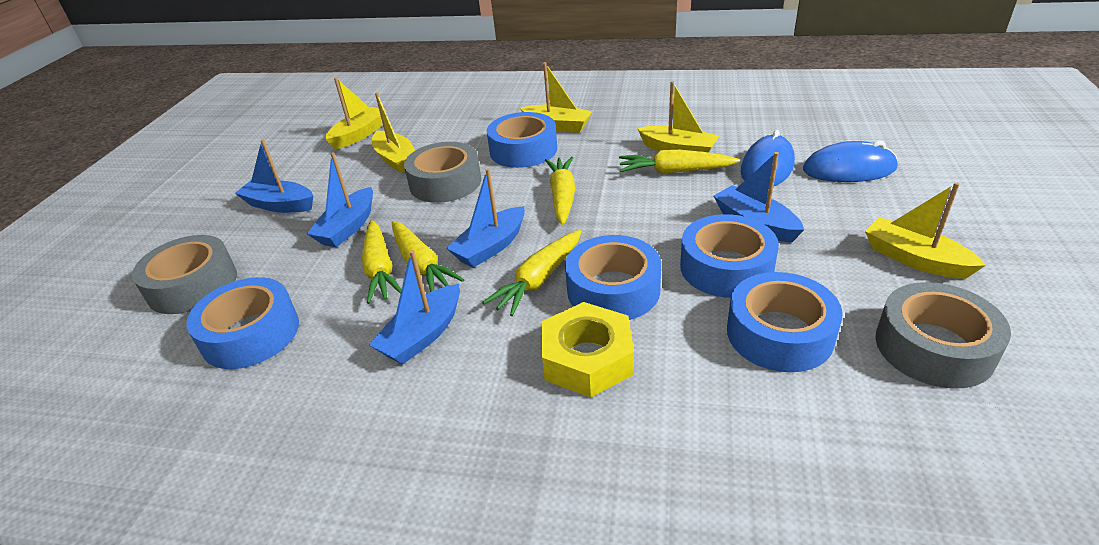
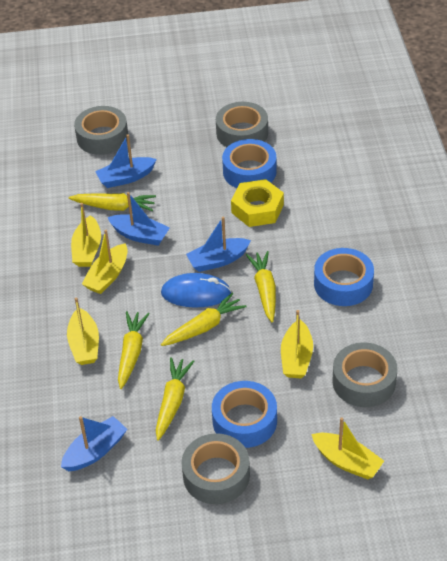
blue boat: 5 -> 4
blue mouse: 2 -> 1
blue tape: 5 -> 3
grey tape: 3 -> 4

